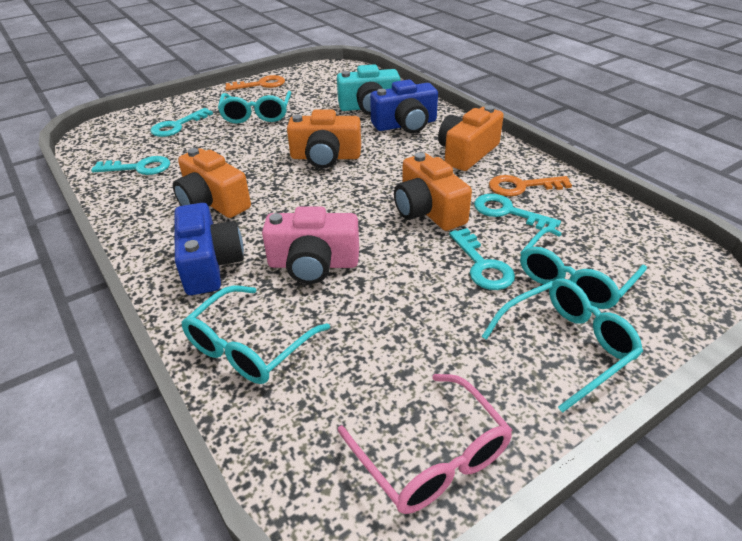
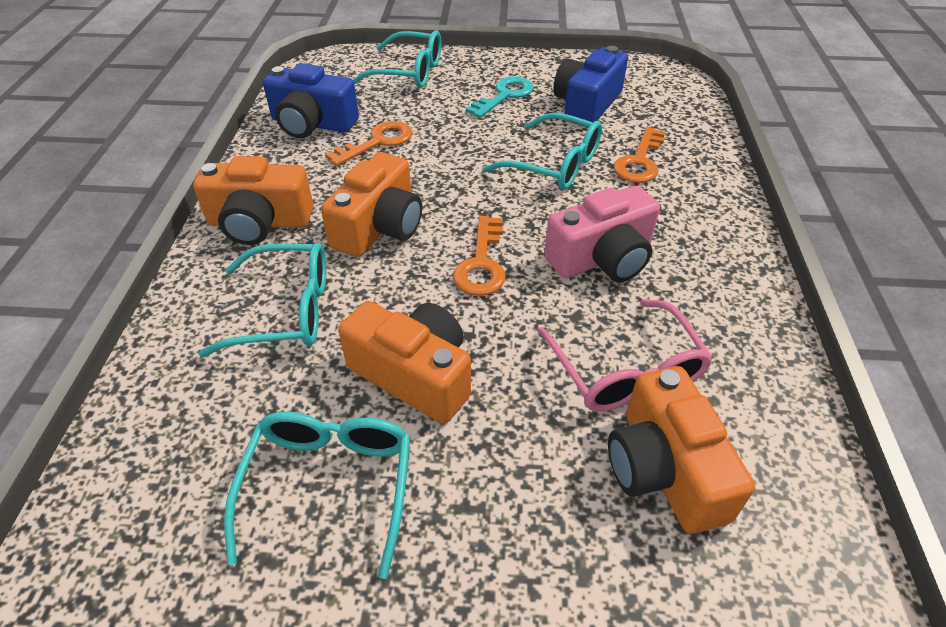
orange key: 2 -> 3
turquoise camera: 1 -> 0
turquoise key: 4 -> 1

